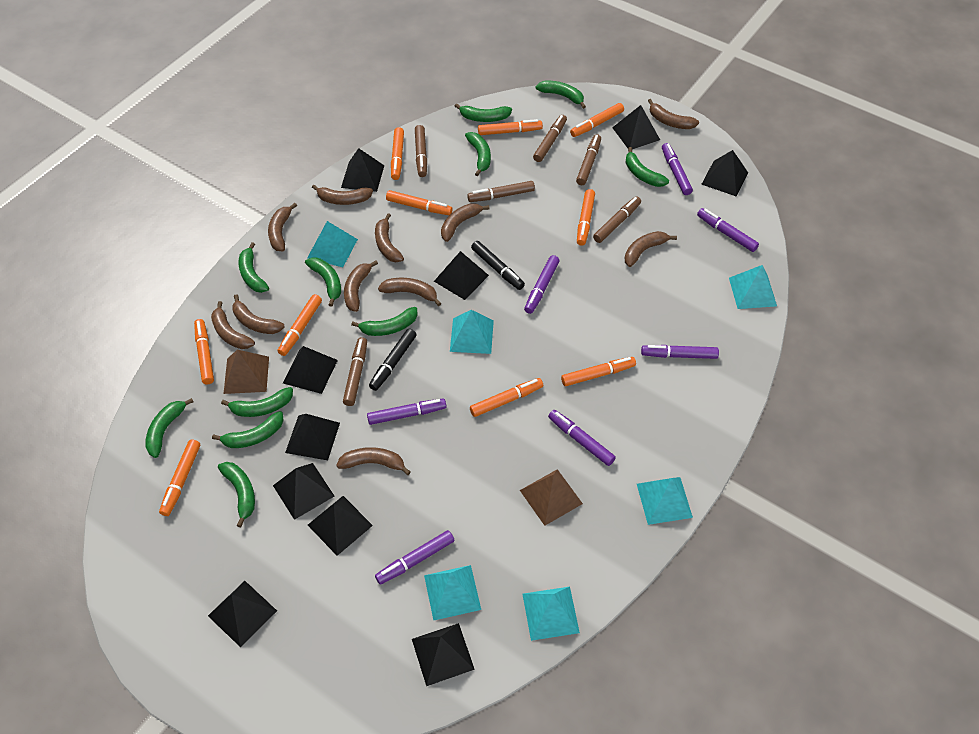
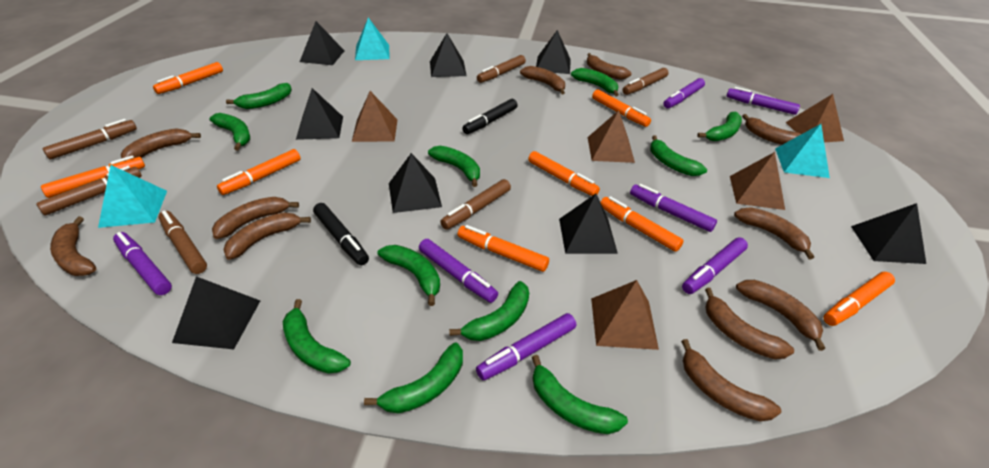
black pyramid: 10 -> 8
brown pyramid: 2 -> 5
orange marker: 10 -> 8
turquoise pyramid: 6 -> 3

